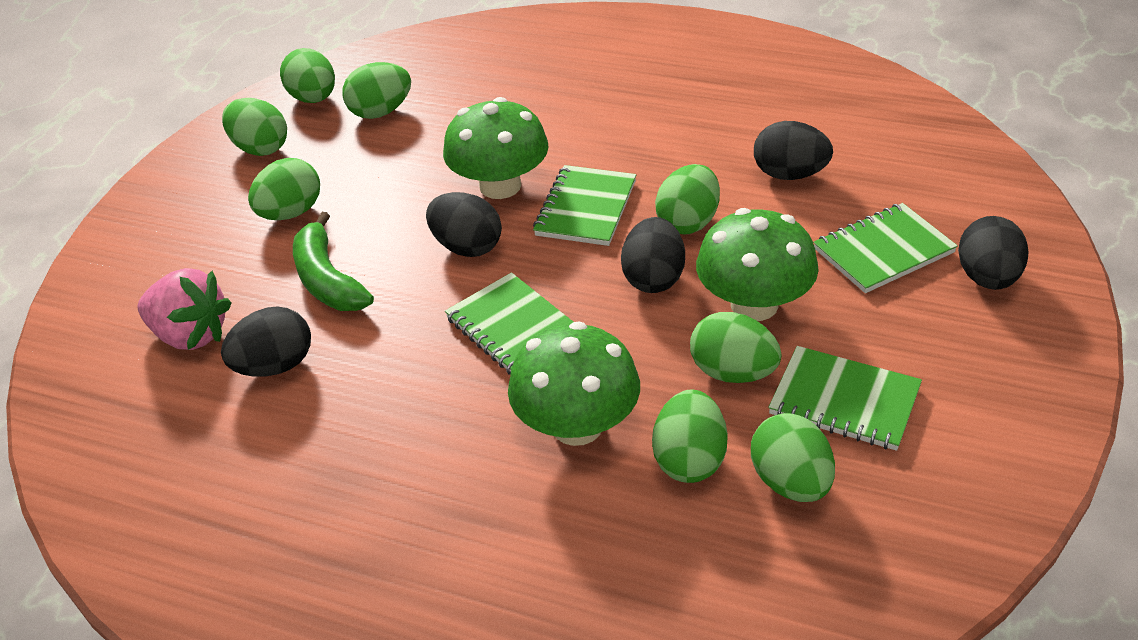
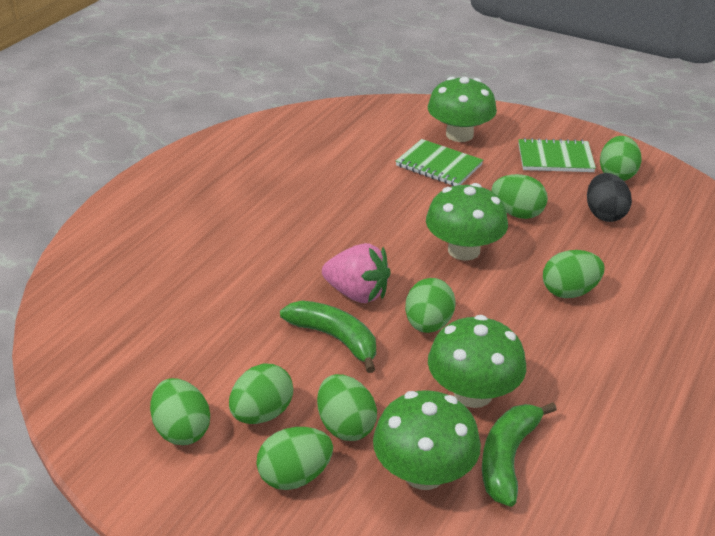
black egg: 5 -> 1
green banana: 1 -> 2
green mushroom: 3 -> 4
green notebook: 4 -> 2

